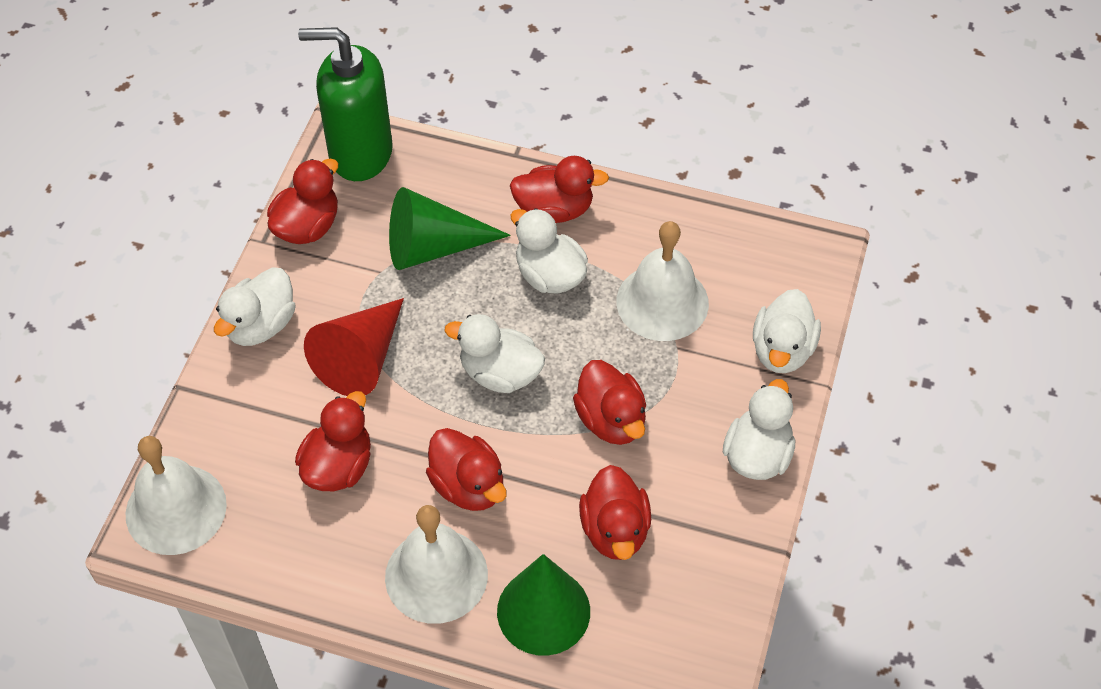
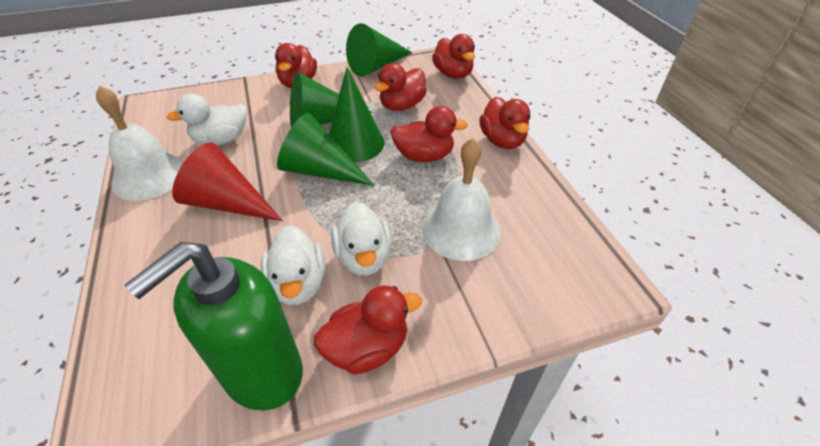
green cone: 2 -> 4
white bell: 3 -> 2
white duck: 5 -> 3

